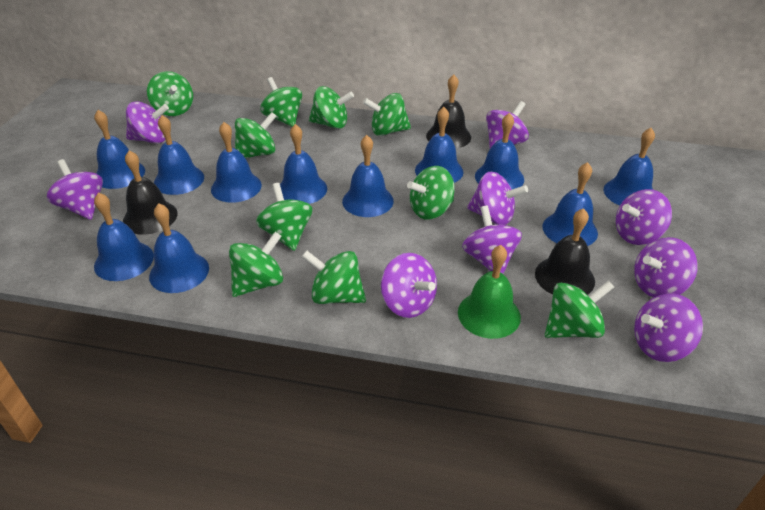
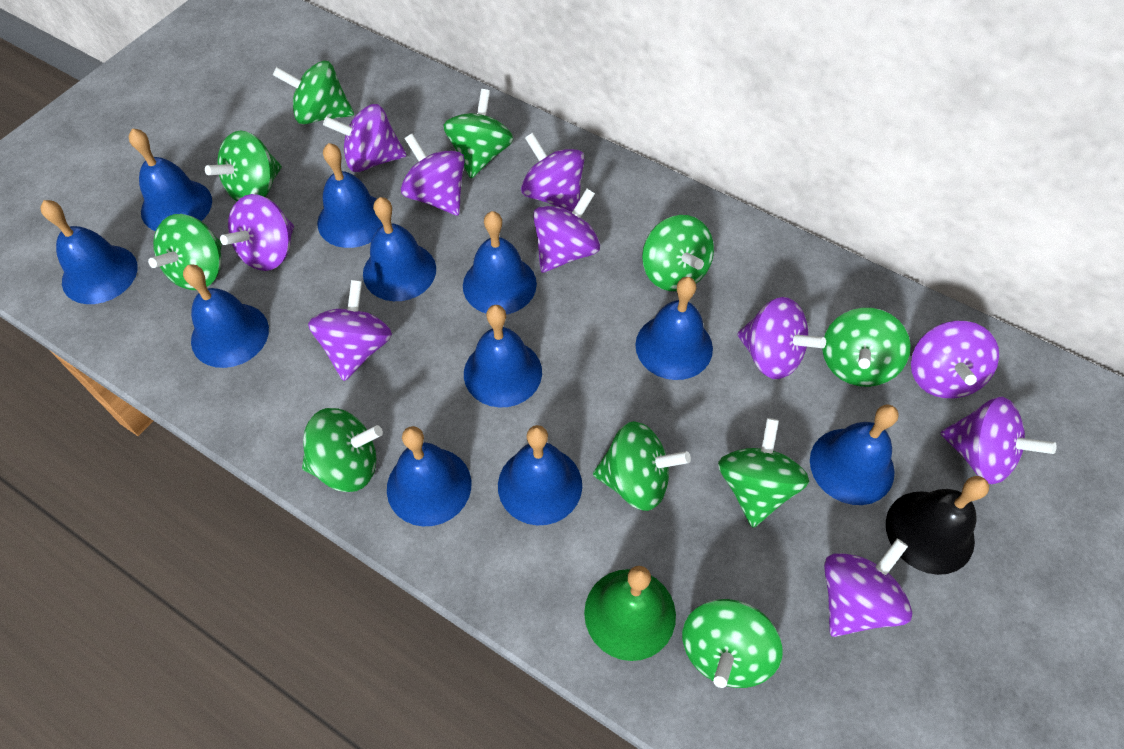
black bell: 3 -> 1
purple spinning top: 9 -> 10

